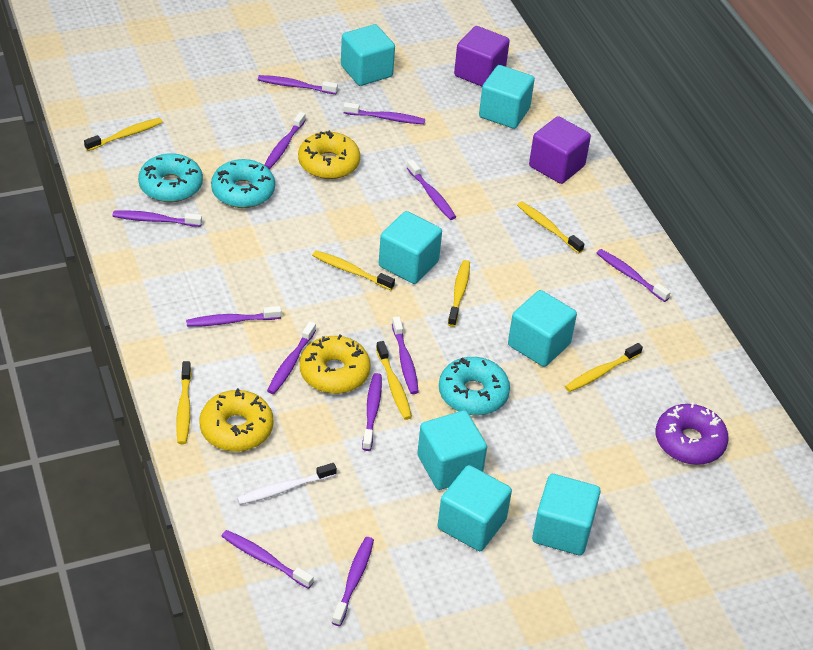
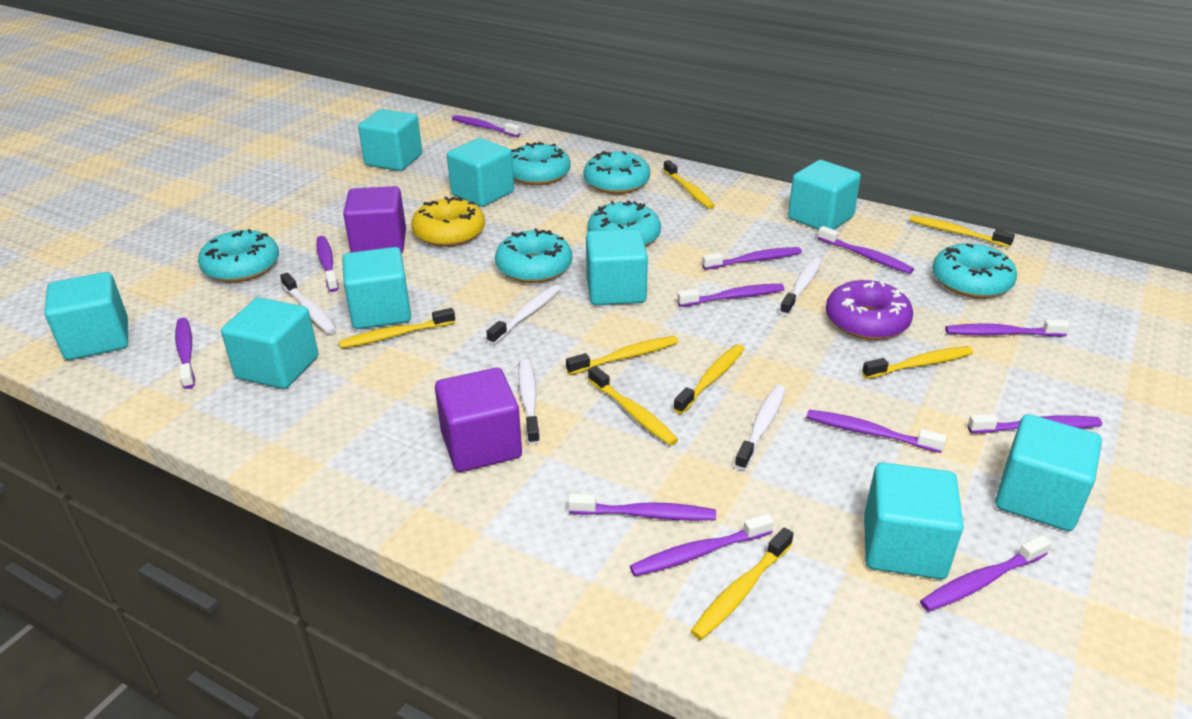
turquoise cube: 7 -> 9
turquoise donut: 3 -> 6
white toothbrush: 1 -> 5
yellow donut: 3 -> 1
yellow toothbrush: 7 -> 8

